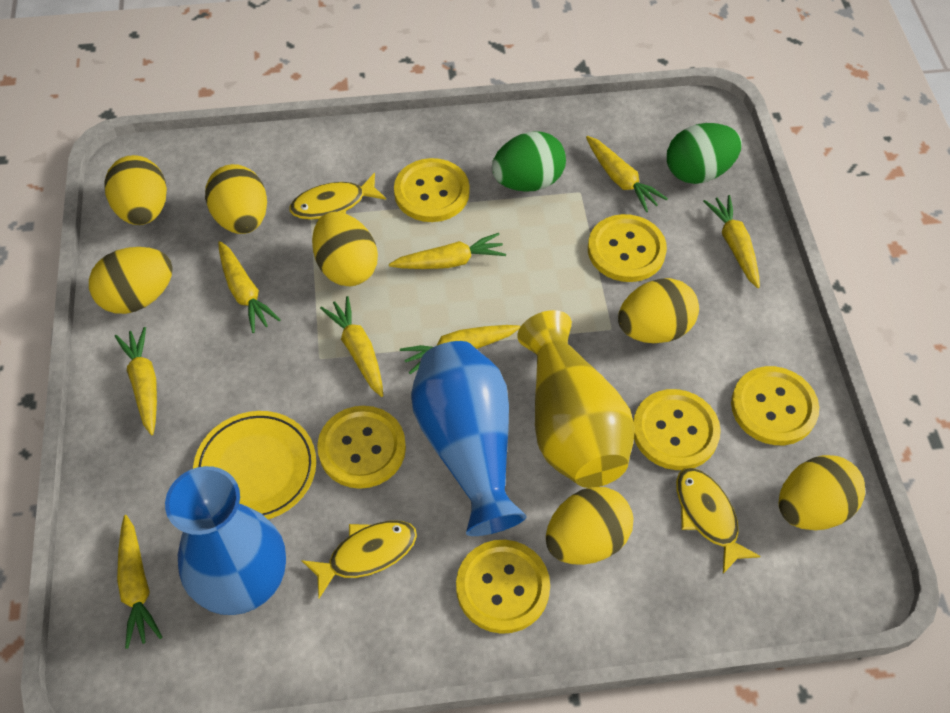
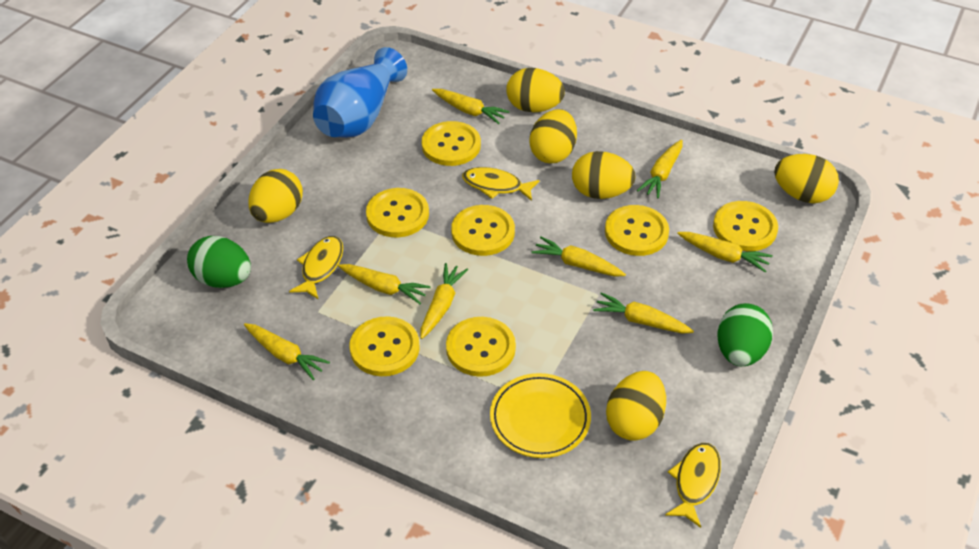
blue vase: 2 -> 1
yellow button: 6 -> 7
yellow egg: 7 -> 6
yellow vase: 1 -> 0

